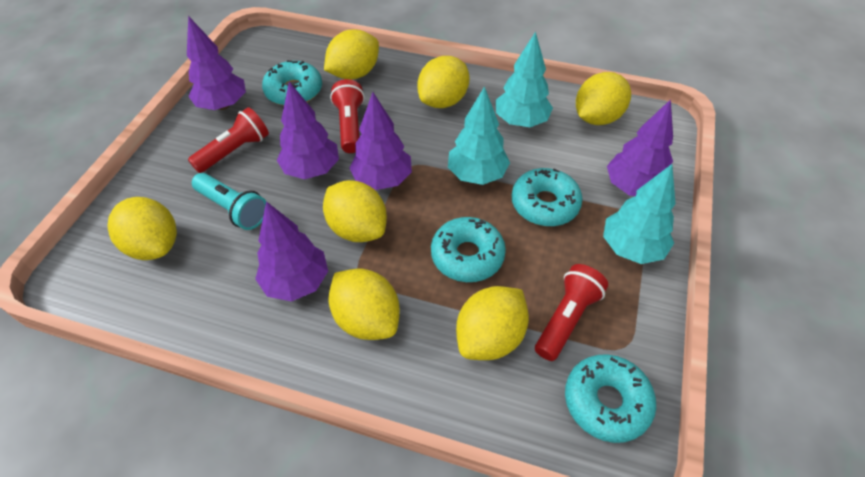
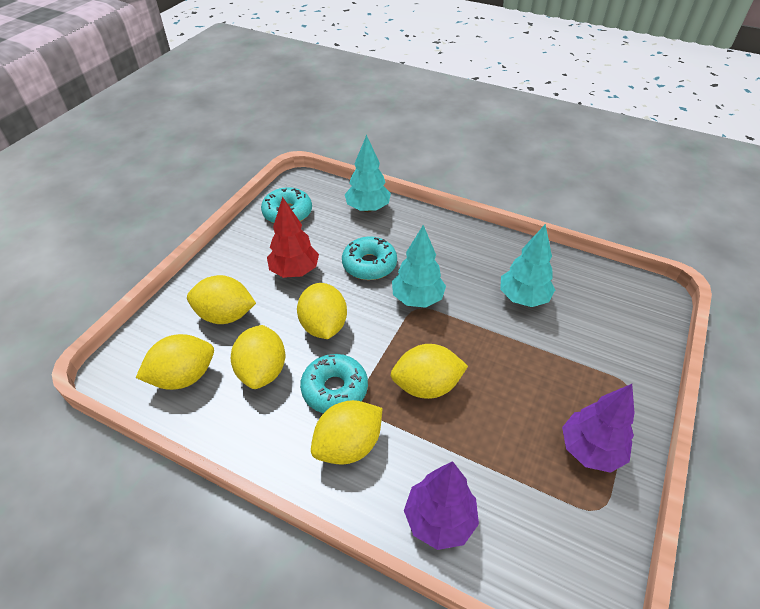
purple tree: 5 -> 2
red flashlight: 3 -> 0
red tree: 0 -> 1
turquoise donut: 4 -> 3
turquoise flashlight: 1 -> 0
yellow lemon: 7 -> 6

